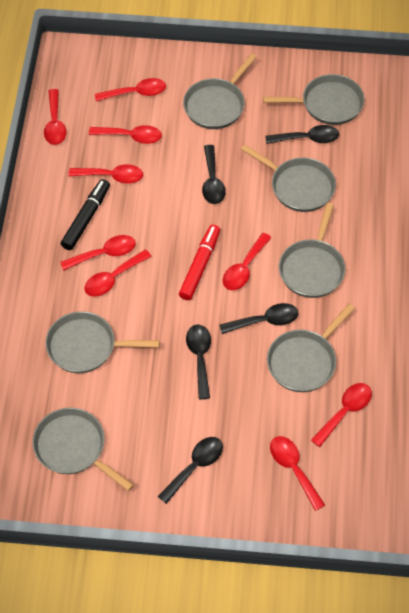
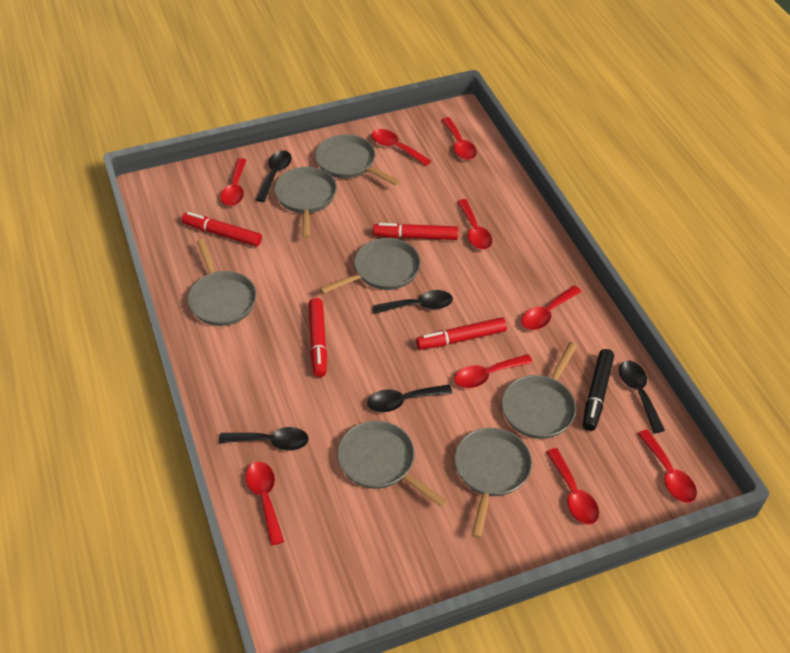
red marker: 1 -> 4

